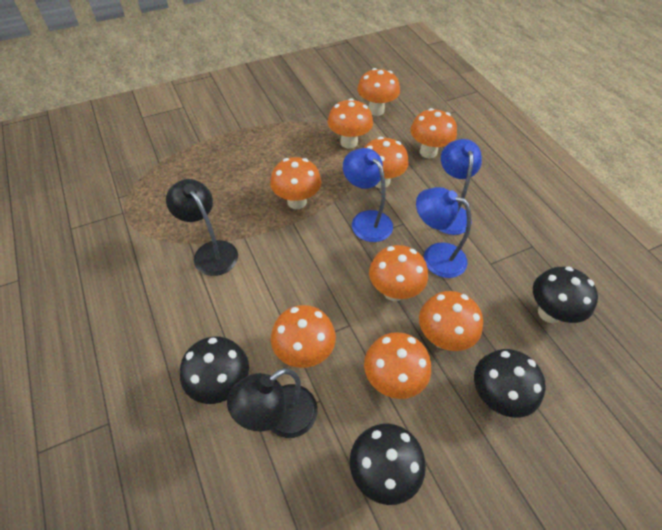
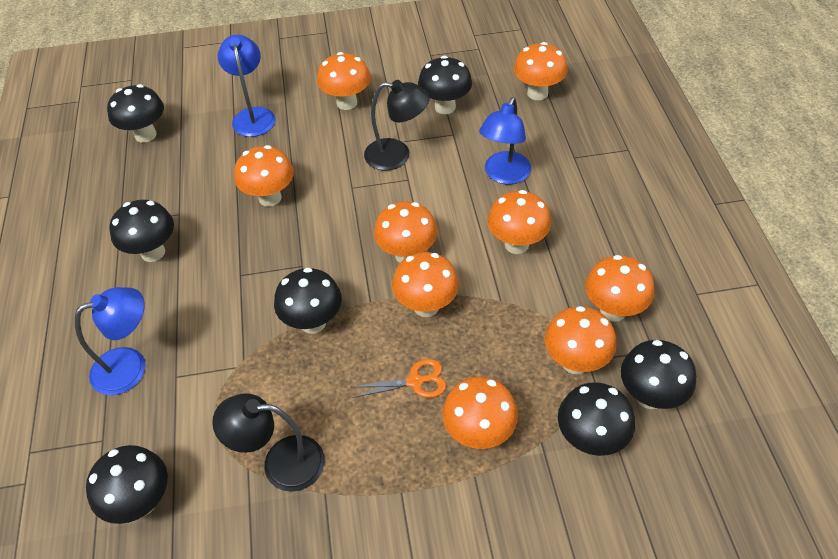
black mushroom: 4 -> 7
orange scissors: 0 -> 1

